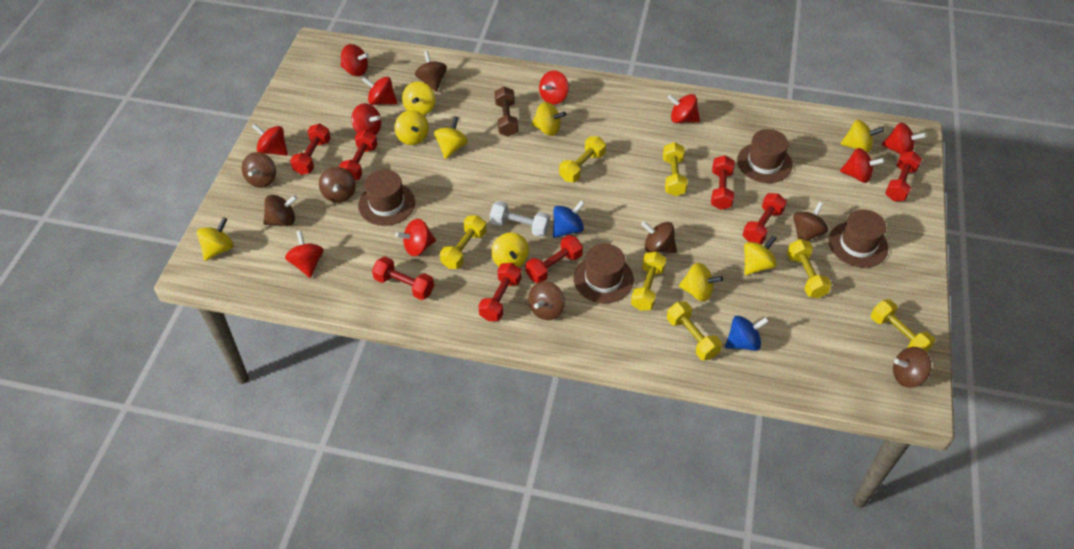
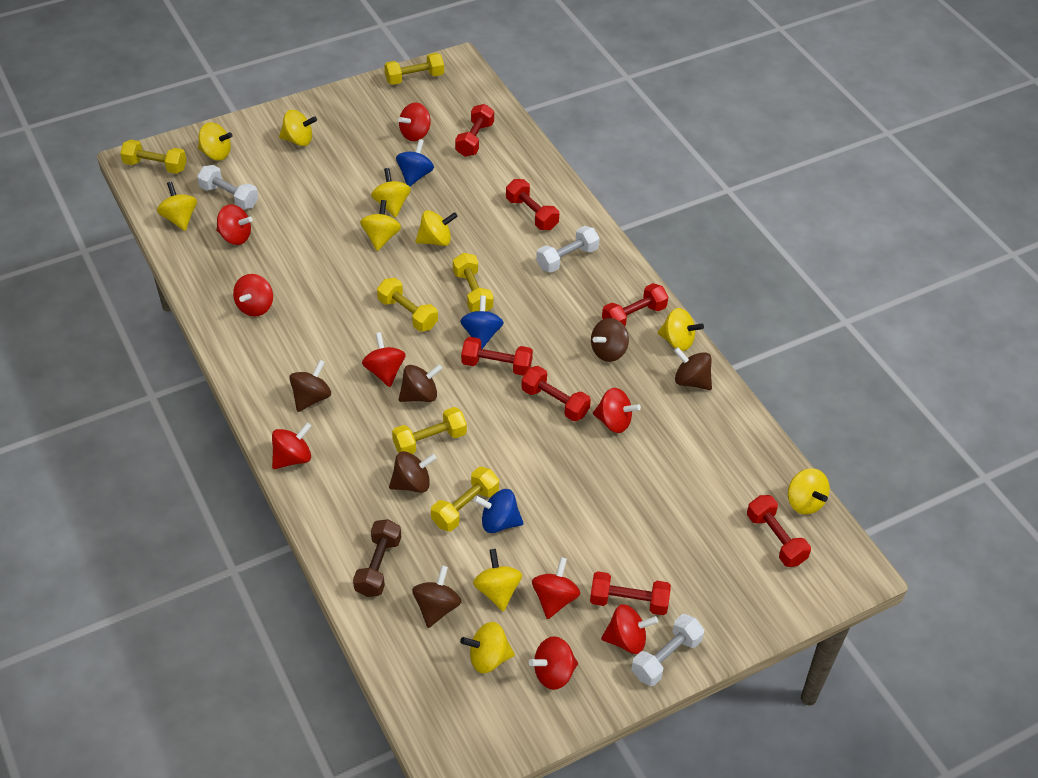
blue spinning top: 2 -> 3
brown hat: 4 -> 0
brown spinning top: 8 -> 6
red dumbbell: 8 -> 7
red spinning top: 10 -> 9
white dumbbell: 1 -> 3
yellow dumbbell: 7 -> 6
yellow spinning top: 9 -> 10

